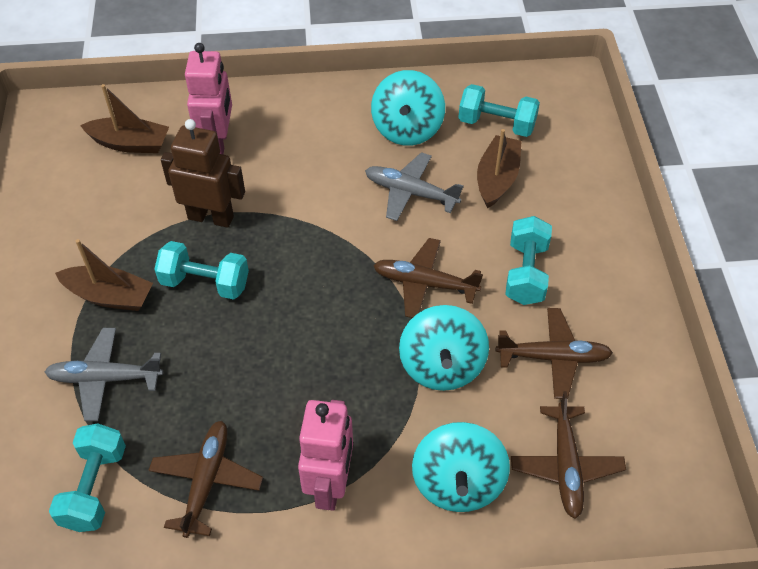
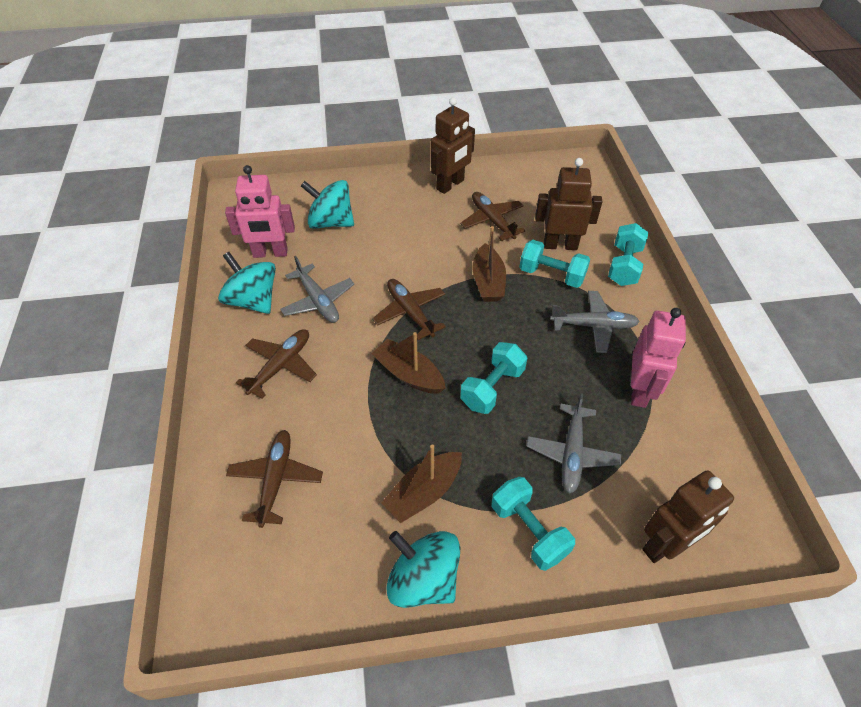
brown robot: 1 -> 3
grey plane: 2 -> 3

